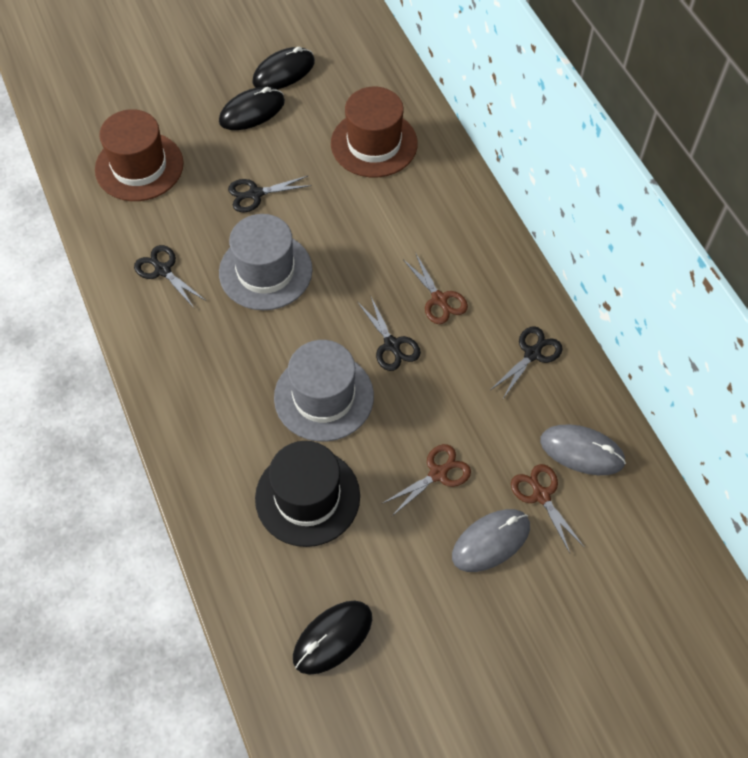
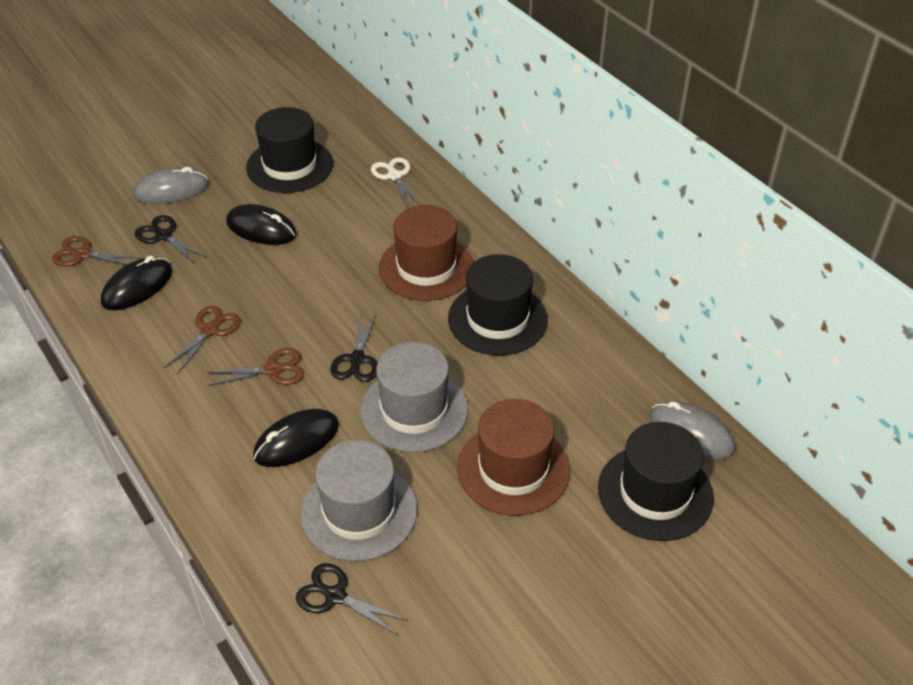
black hat: 1 -> 3
black scissors: 4 -> 3
white scissors: 0 -> 1

